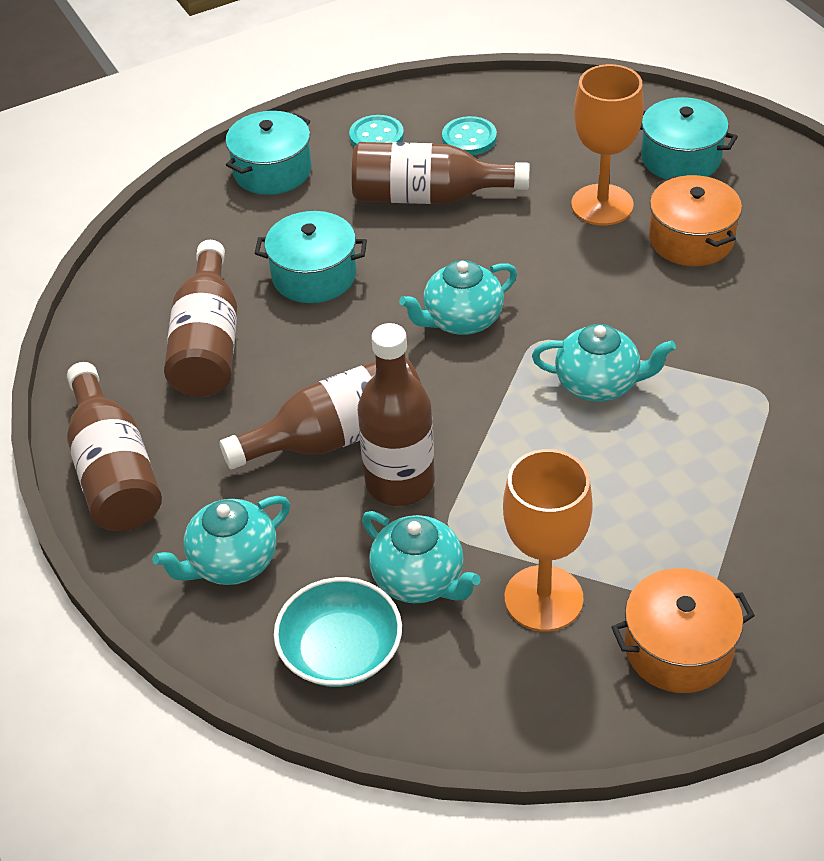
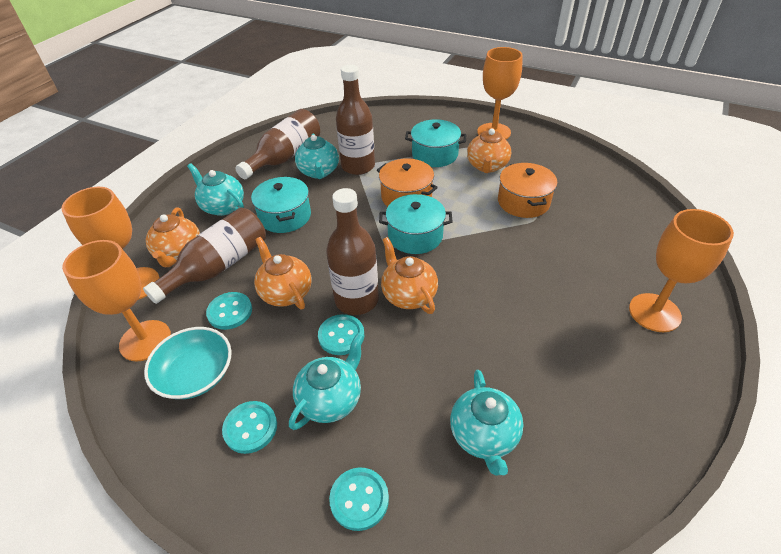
brown bottle: 5 -> 4
orange goblet: 2 -> 4
orange teapot: 0 -> 4
turquoise button: 2 -> 4

